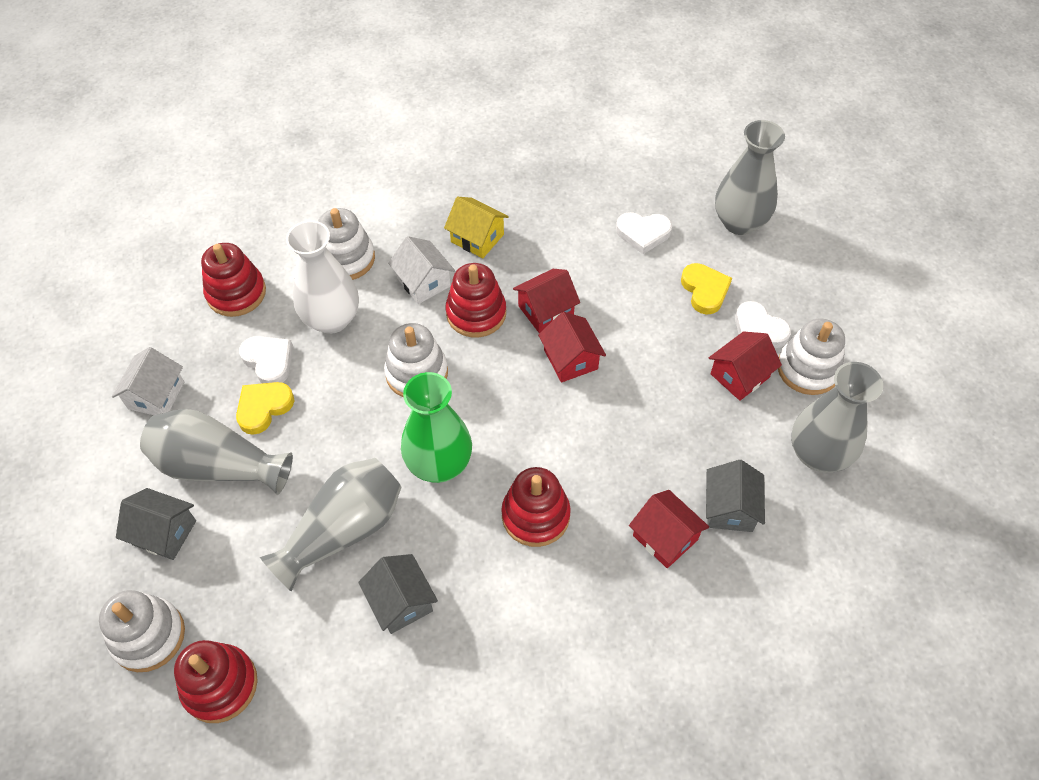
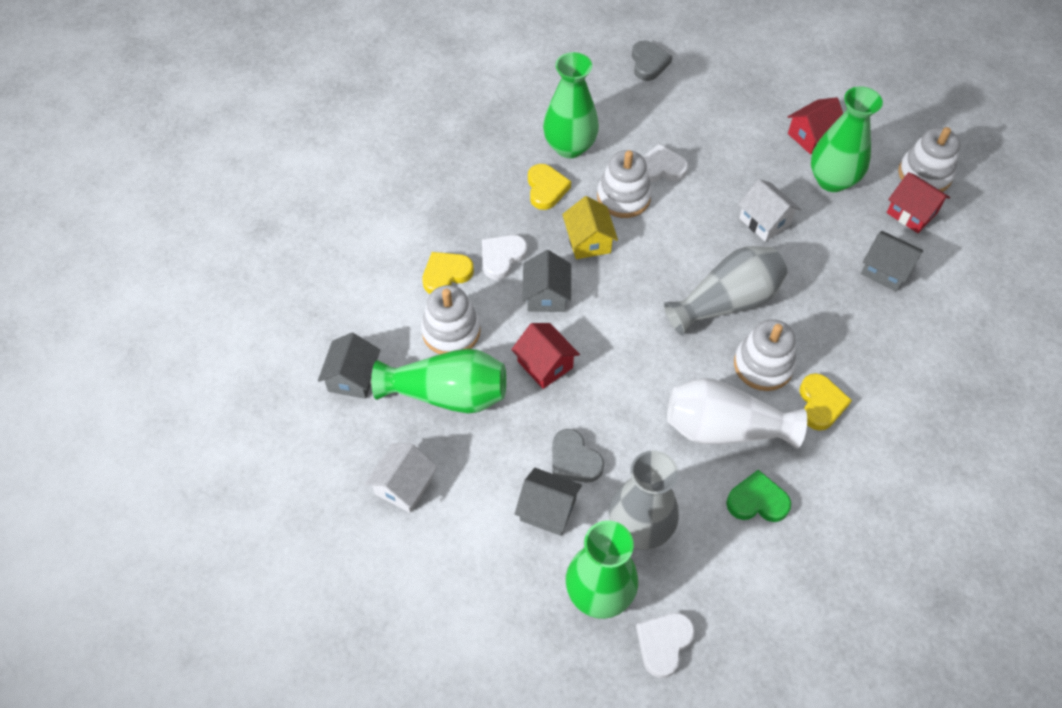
green heart: 0 -> 1
green vase: 1 -> 4
grey heart: 0 -> 2
grey house: 3 -> 4
grey vase: 4 -> 2
red house: 4 -> 3
red stacking toy: 4 -> 0
yellow heart: 2 -> 3

